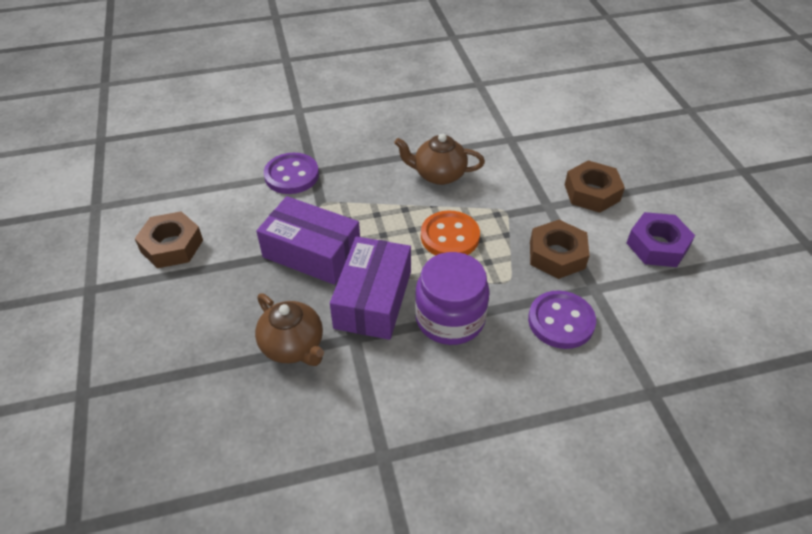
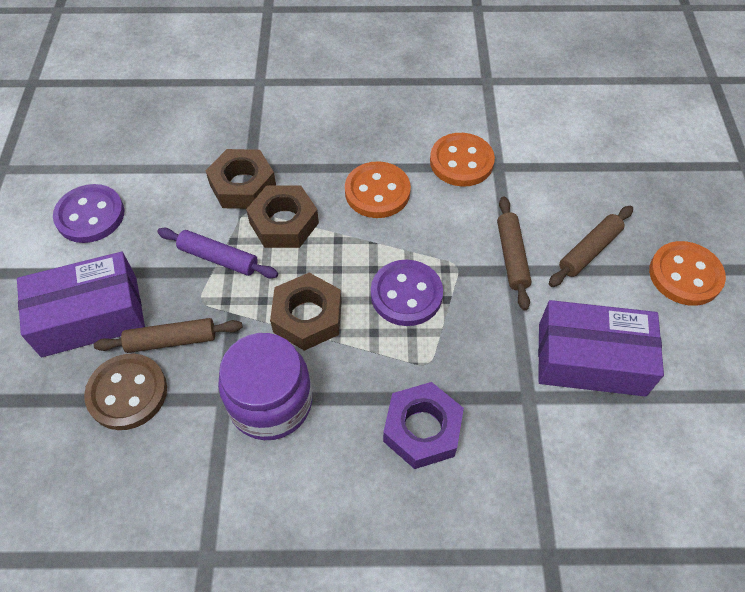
brown button: 0 -> 1
brown rolling pin: 0 -> 3
brown teapot: 2 -> 0
orange button: 1 -> 3
purple rolling pin: 0 -> 1

